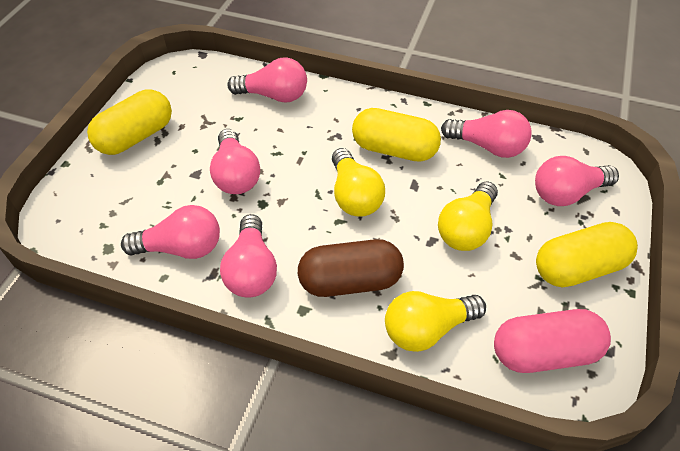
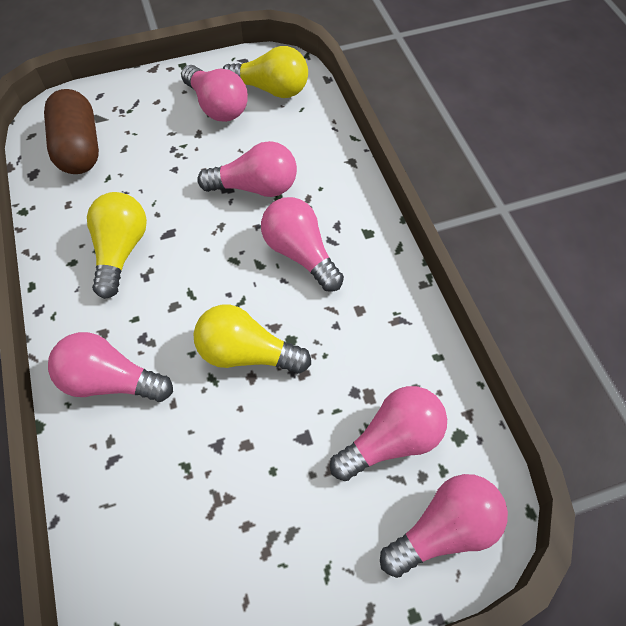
pink capsule: 1 -> 0
yellow capsule: 3 -> 0

